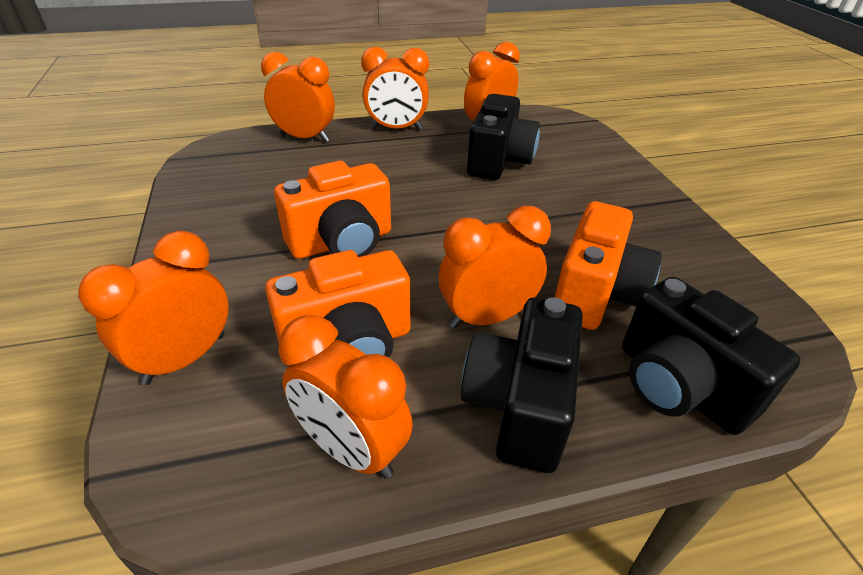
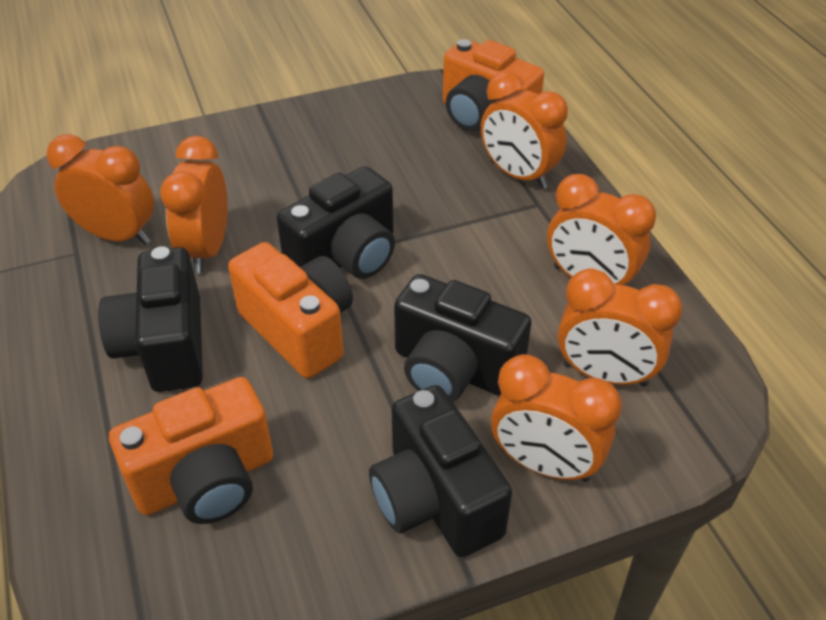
black camera: 3 -> 4

